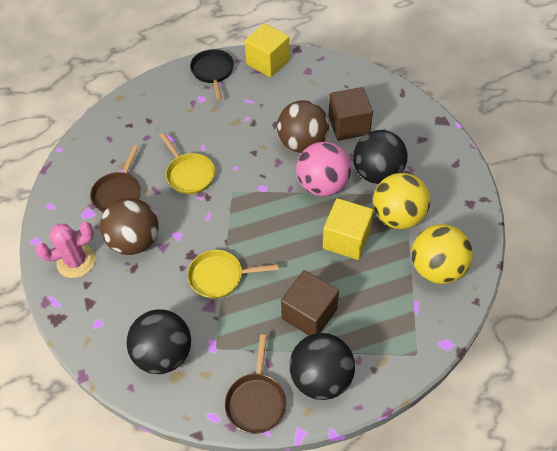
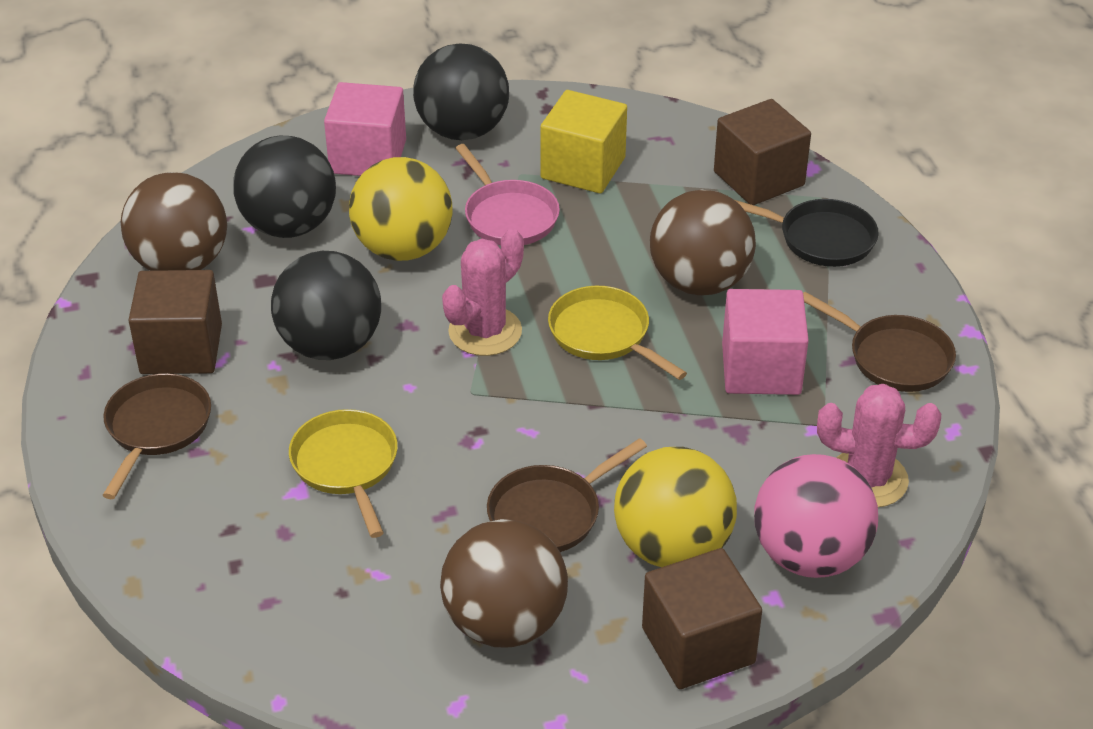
brown ball: 2 -> 3
brown cube: 2 -> 3
brown pan: 2 -> 3
pink cactus: 1 -> 2
pink cube: 0 -> 2
pink pan: 0 -> 1
yellow cube: 2 -> 1

